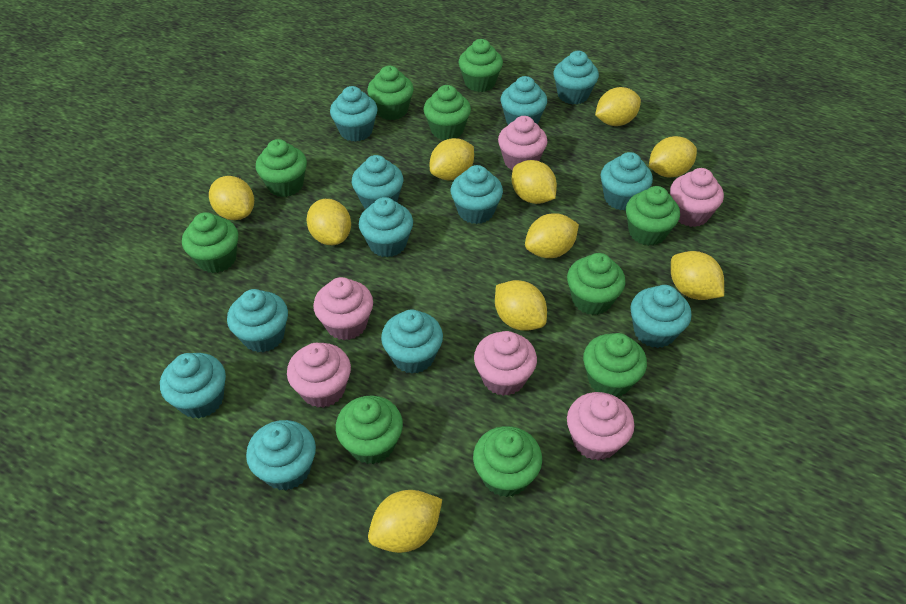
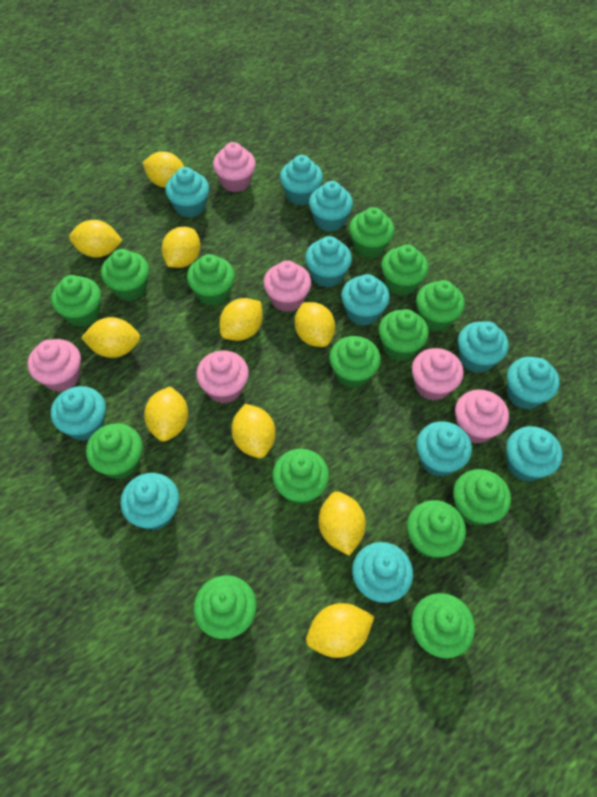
green cupcake: 10 -> 14

